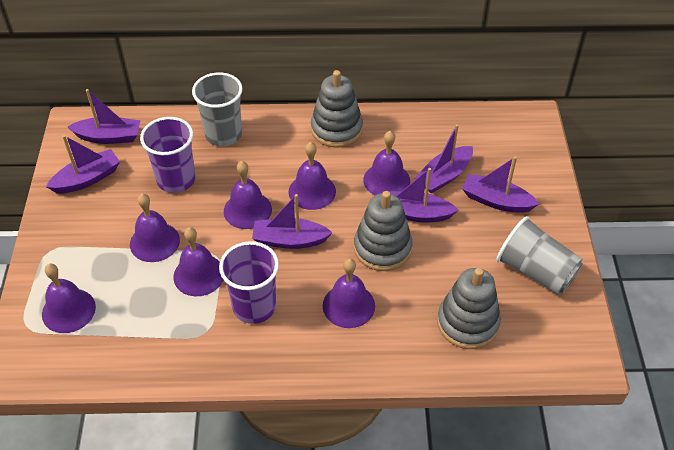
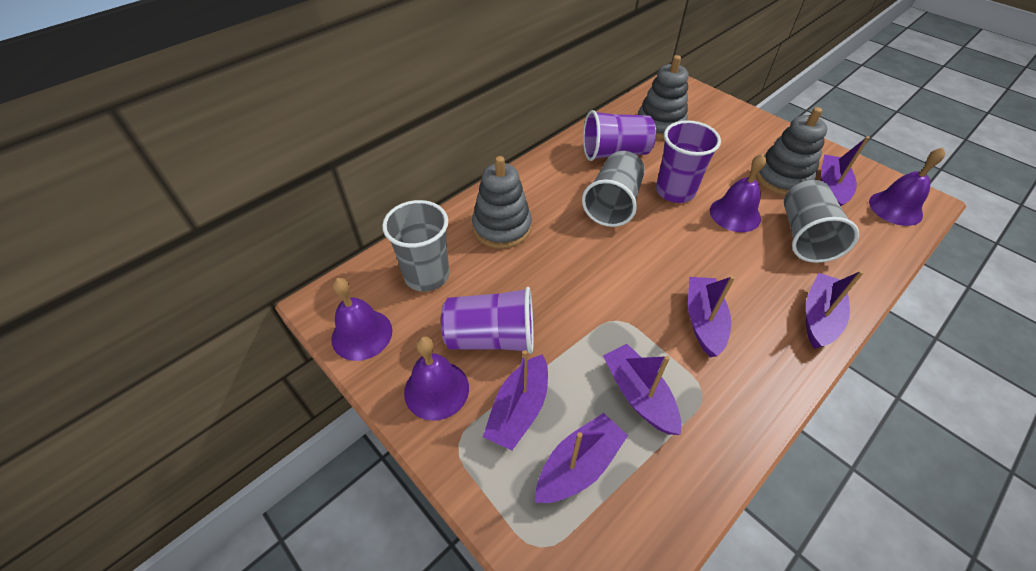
grey cup: 2 -> 3
purple bell: 7 -> 4
purple cup: 2 -> 3

